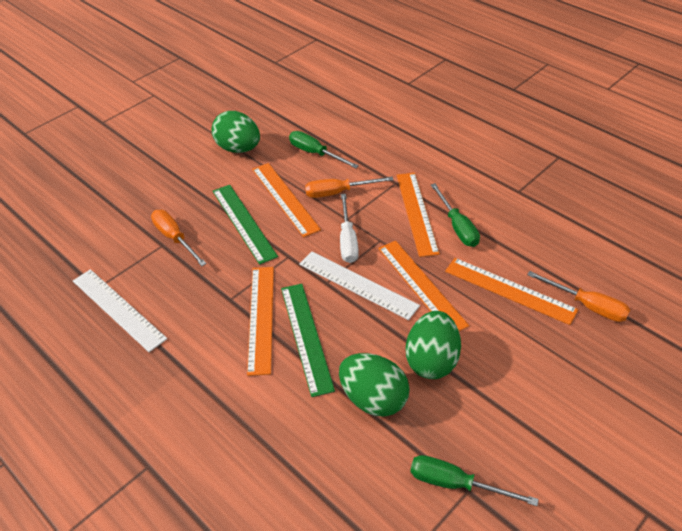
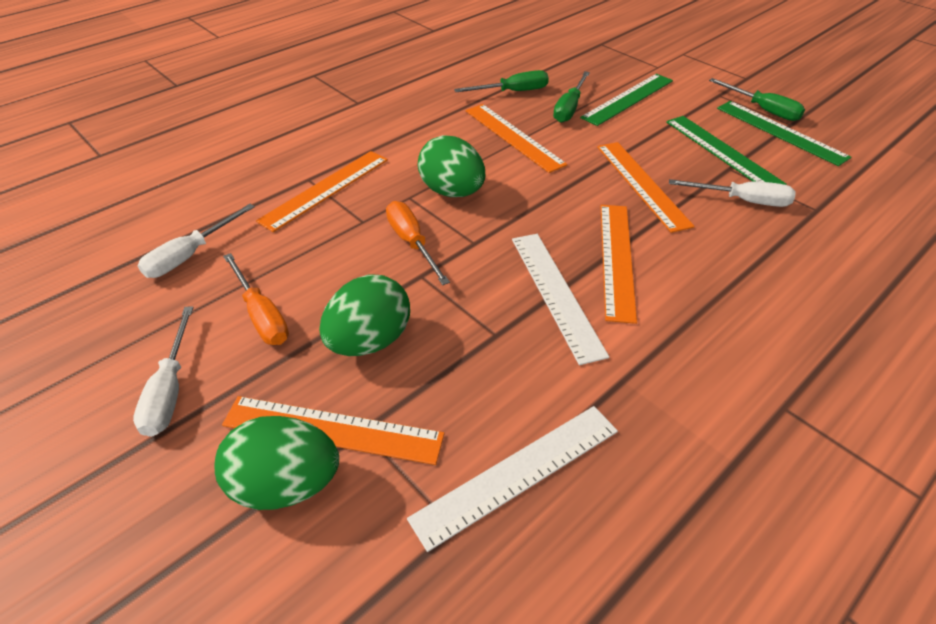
green ruler: 2 -> 3
orange screwdriver: 3 -> 2
white screwdriver: 1 -> 3

